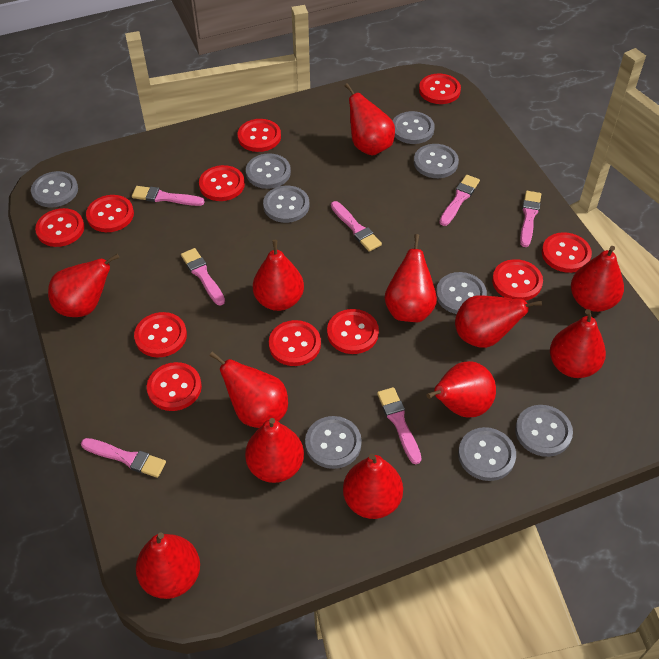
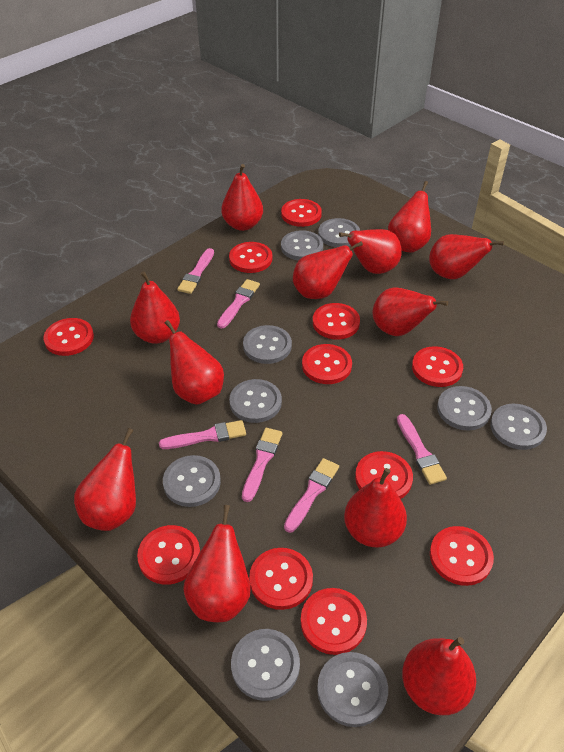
pink brush: 7 -> 6

